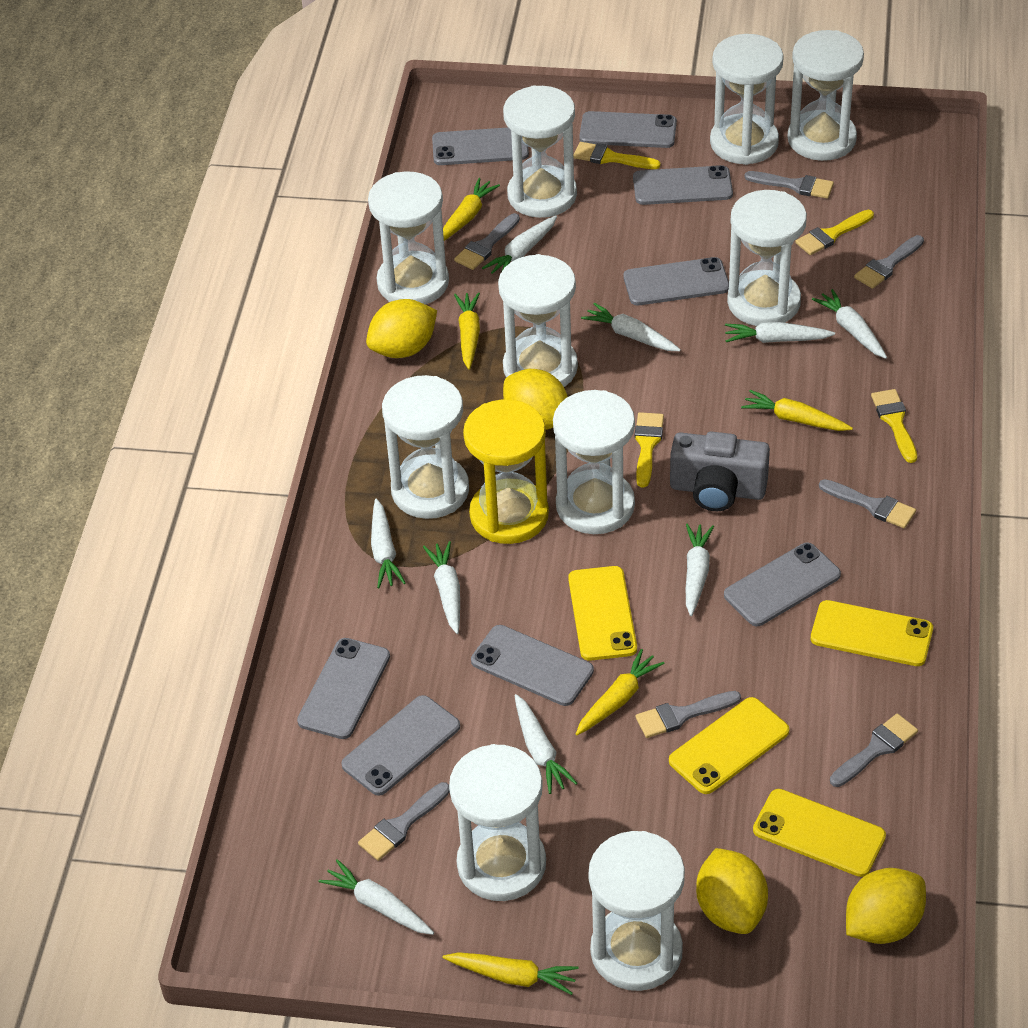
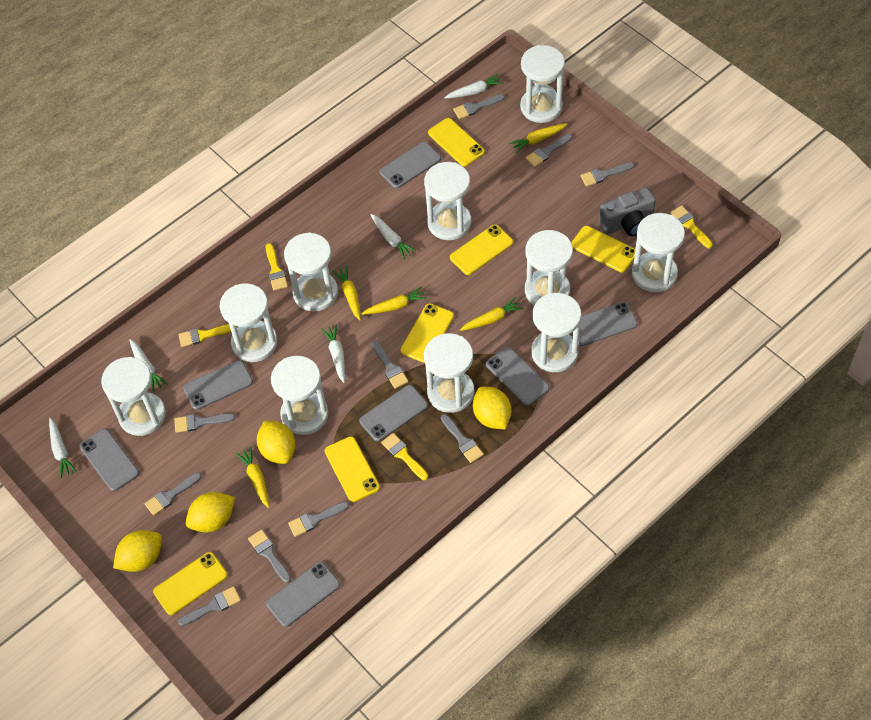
grey brush: 7 -> 10
grey phone: 8 -> 7
white carrot: 9 -> 5
yellow hourglass: 1 -> 0
yellow phone: 4 -> 6

